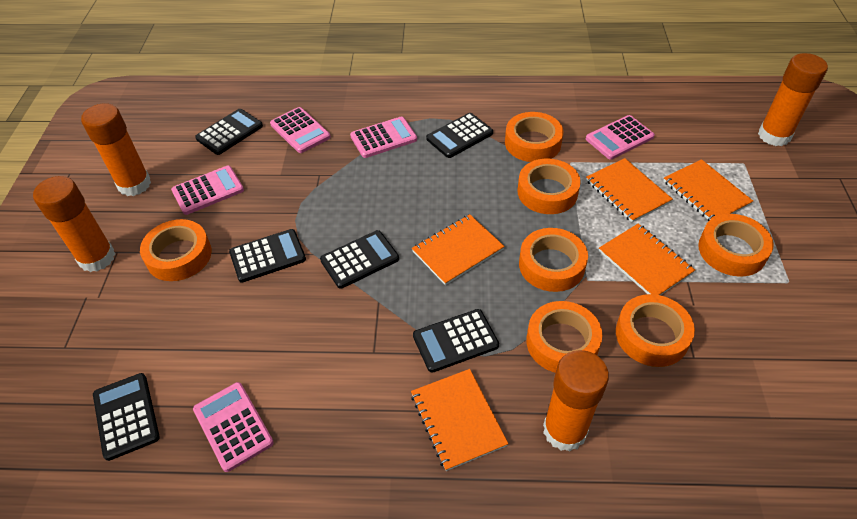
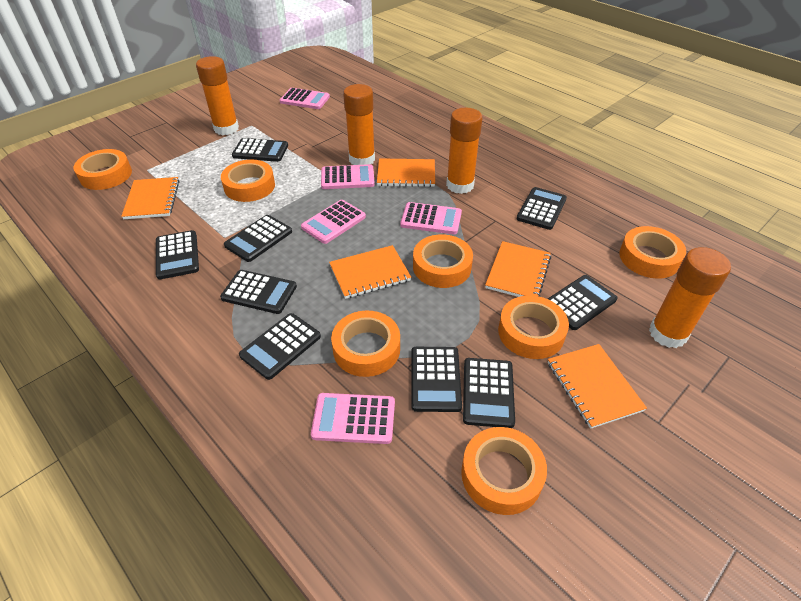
black calculator: 6 -> 9

